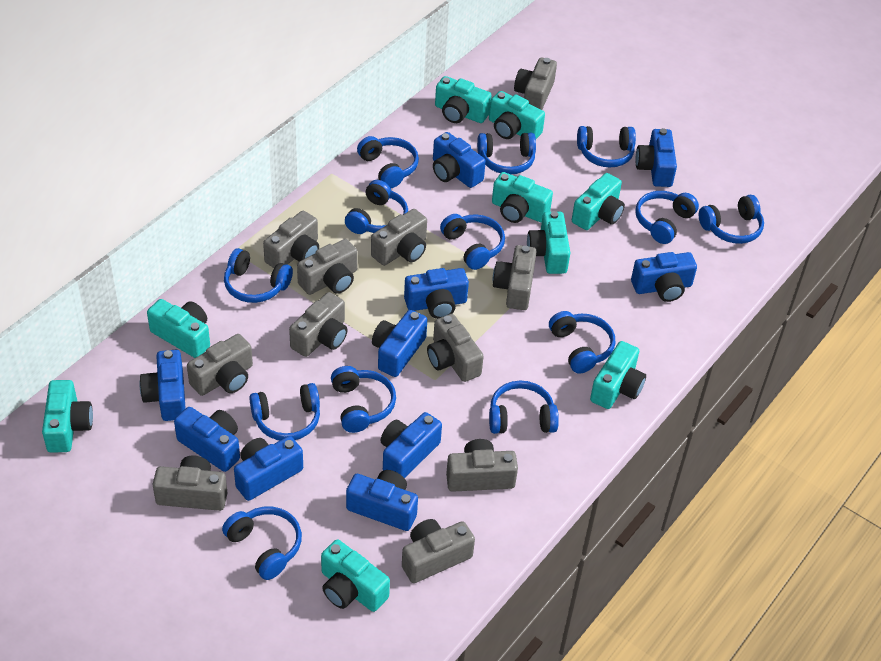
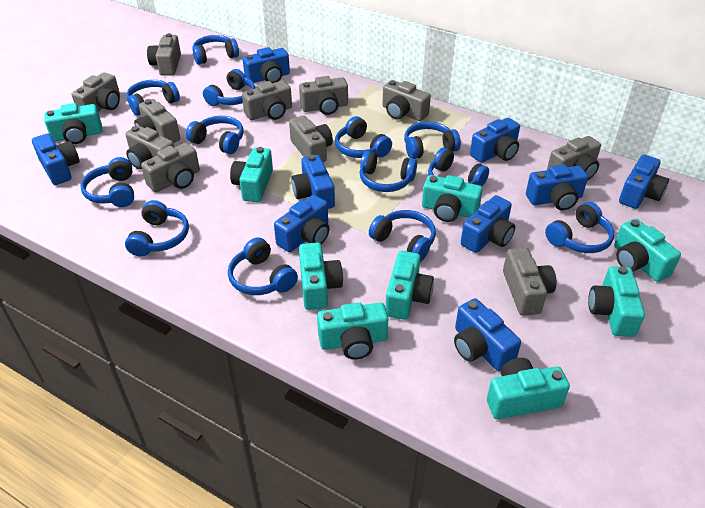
blue camera: 10 -> 9

